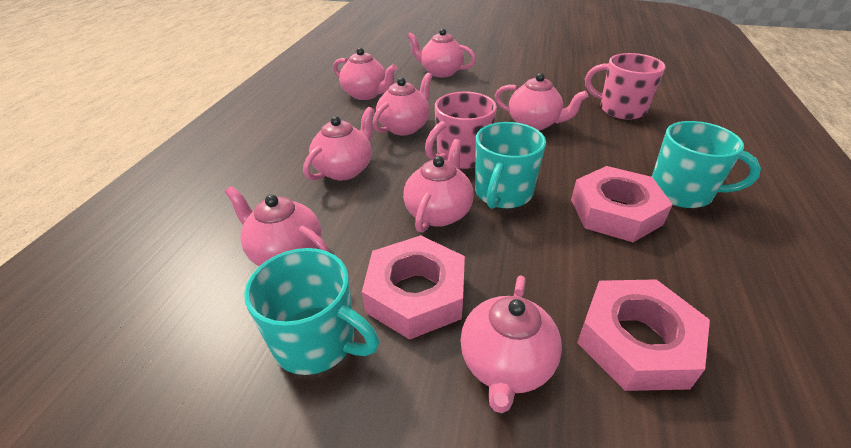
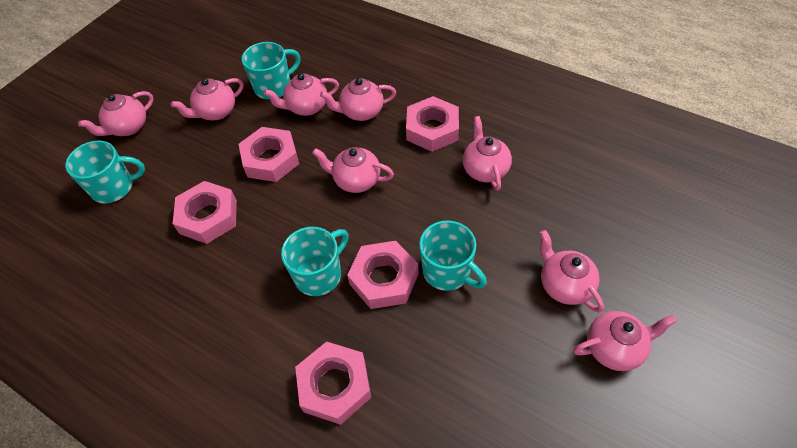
pink mug: 2 -> 0
pink nut: 3 -> 5
turquoise mug: 3 -> 4

